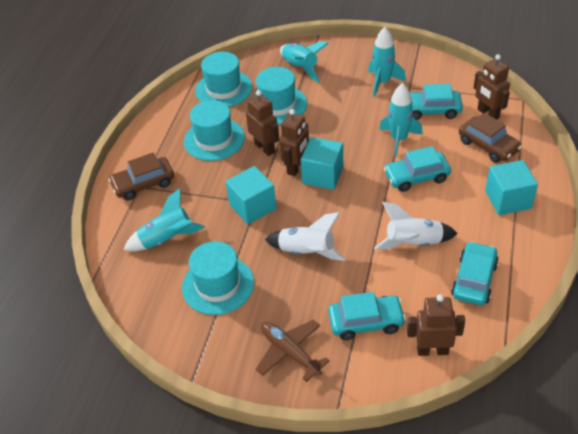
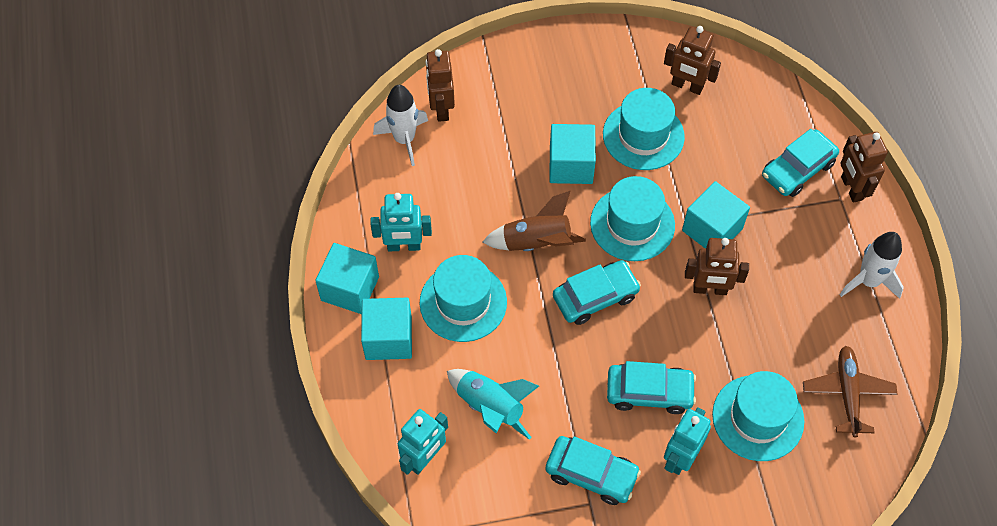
brown car: 2 -> 0
brown rocket: 0 -> 1
turquoise cube: 3 -> 4
turquoise robot: 0 -> 3
turquoise rocket: 4 -> 1

